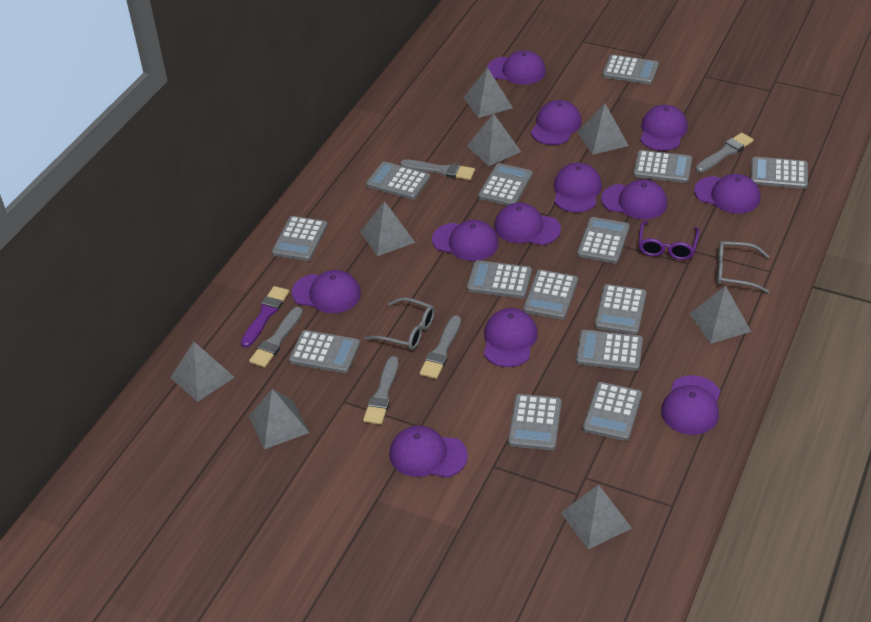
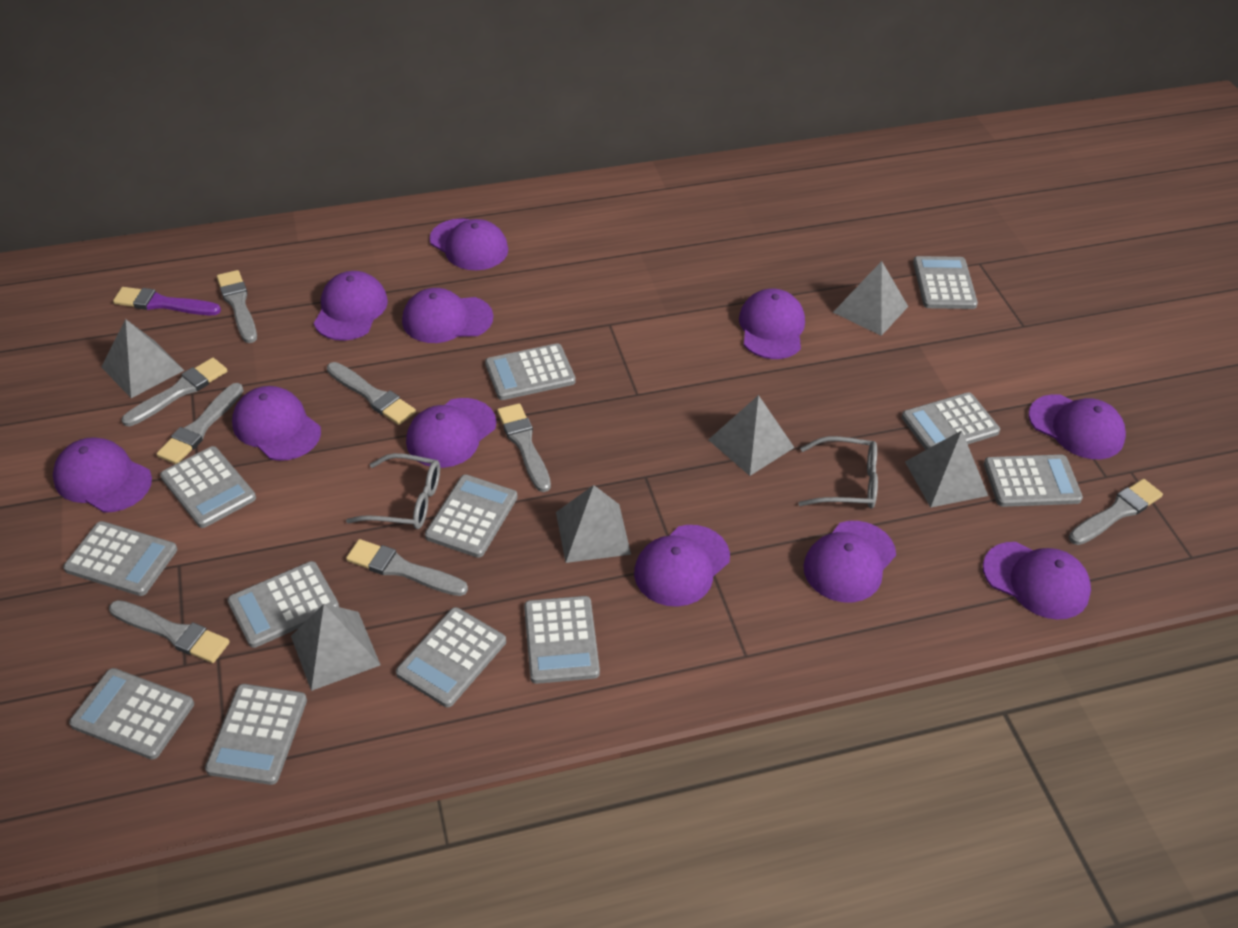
grey brush: 5 -> 8
grey calculator: 14 -> 12
grey pyramid: 8 -> 6
purple cap: 12 -> 11
purple glasses: 1 -> 0

